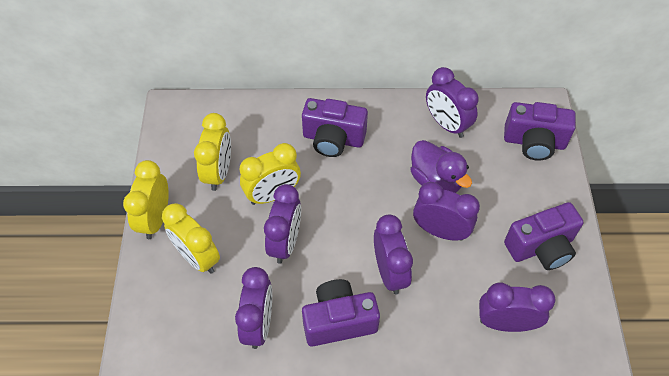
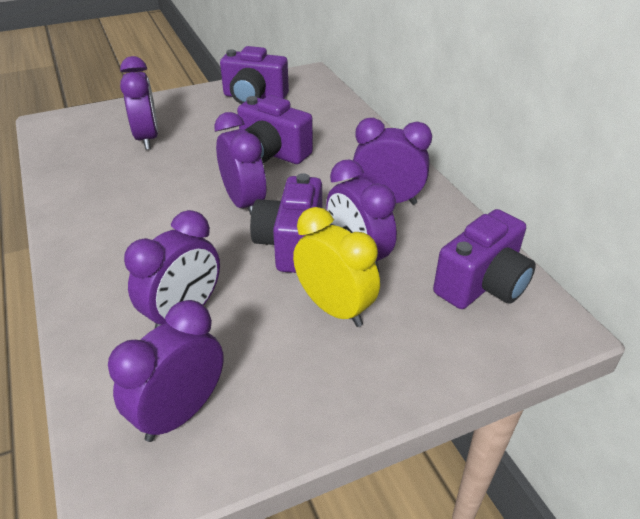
purple duck: 1 -> 0
yellow clock: 4 -> 1

